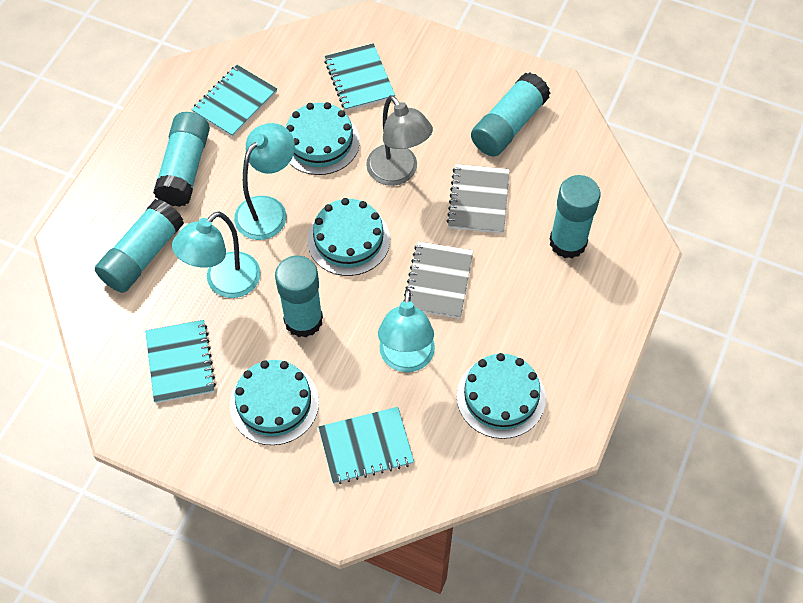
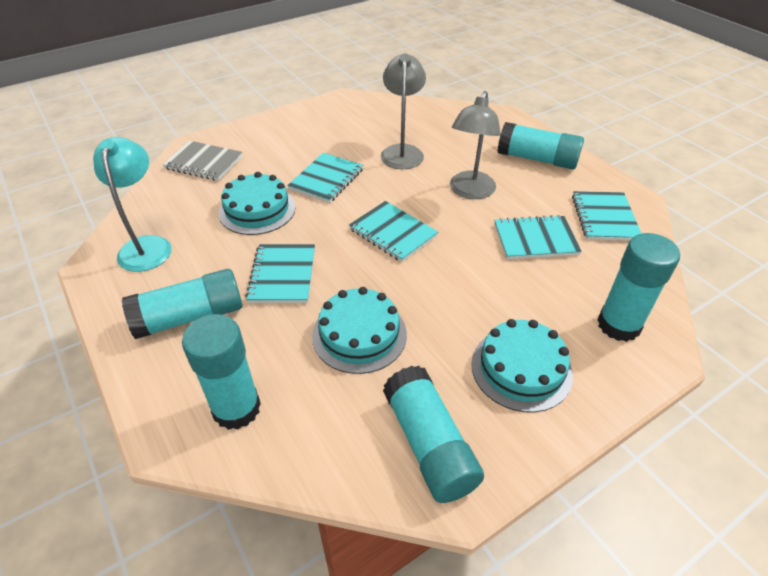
grey lamp: 1 -> 2
grey notebook: 2 -> 1
turquoise cake: 4 -> 3
turquoise lamp: 3 -> 1
turquoise notebook: 4 -> 5

